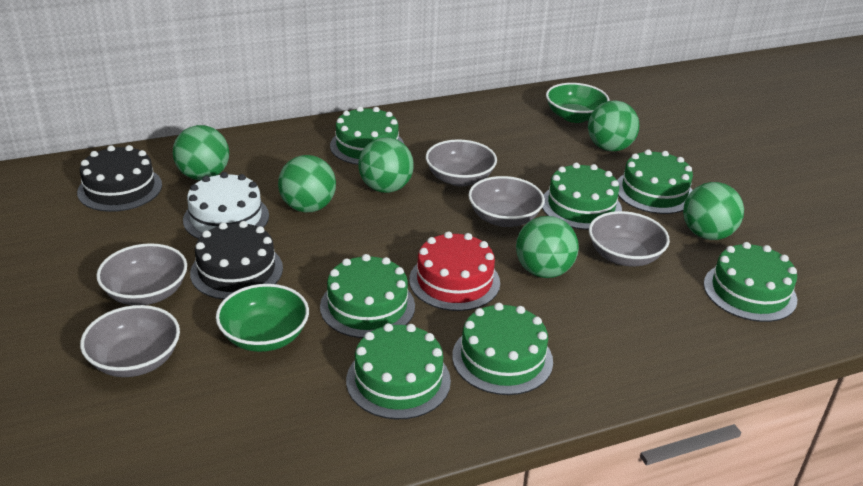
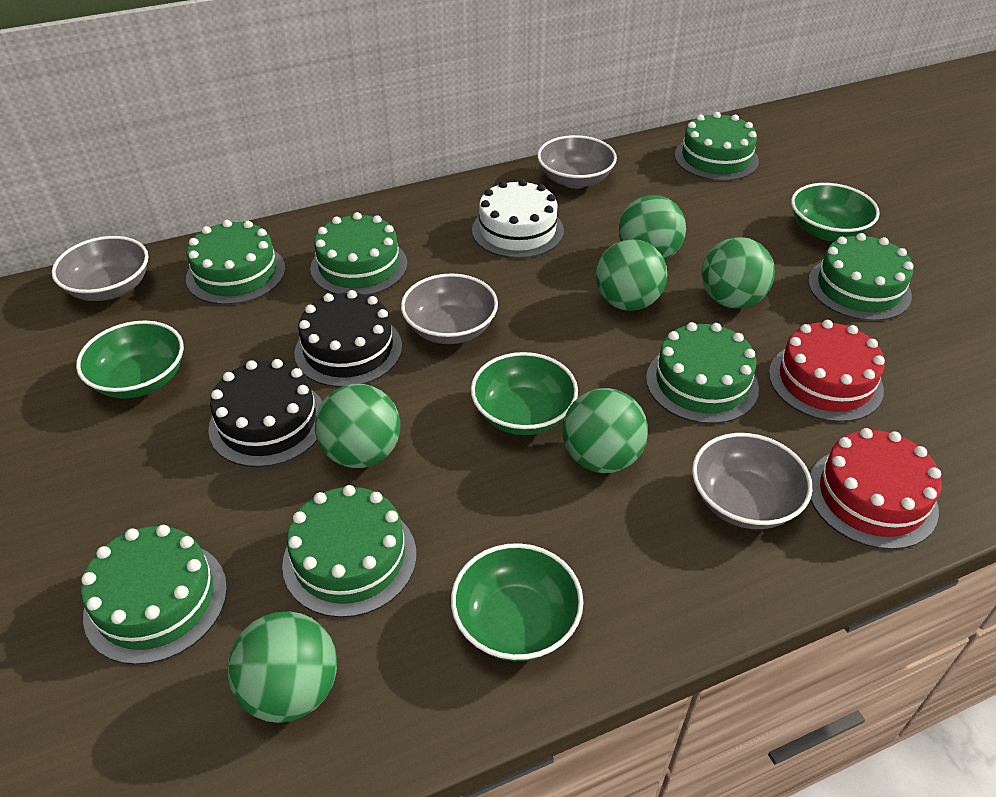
green bowl: 2 -> 4
grey bowl: 5 -> 4
red cake: 1 -> 2

